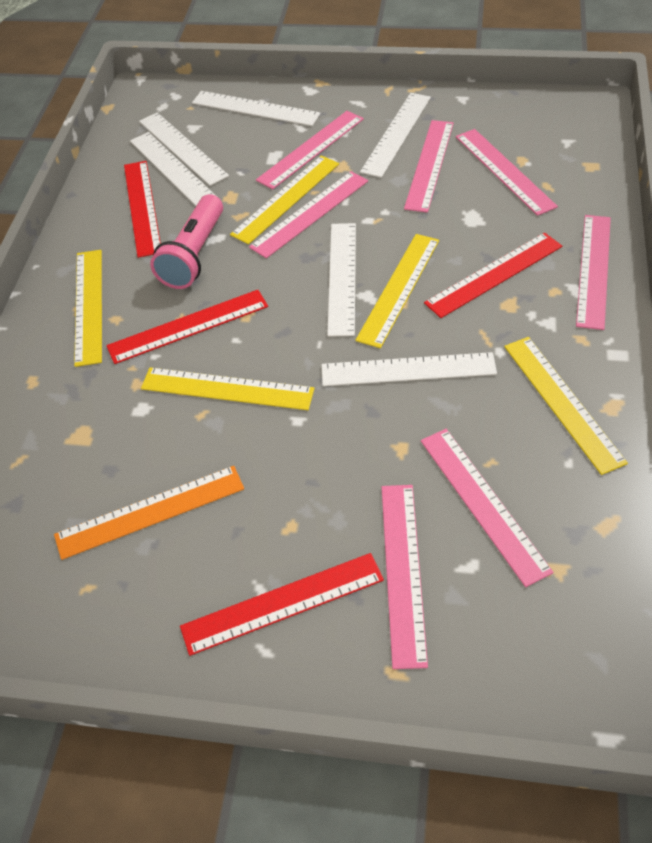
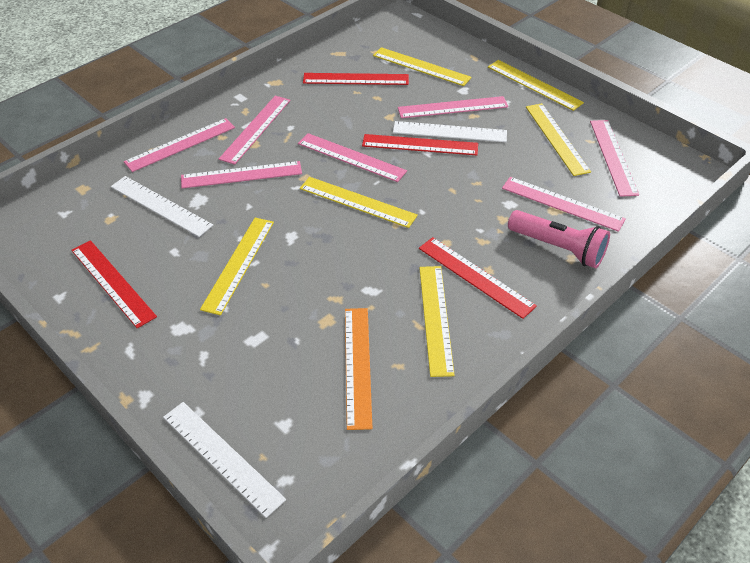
white ruler: 6 -> 3
yellow ruler: 5 -> 6

